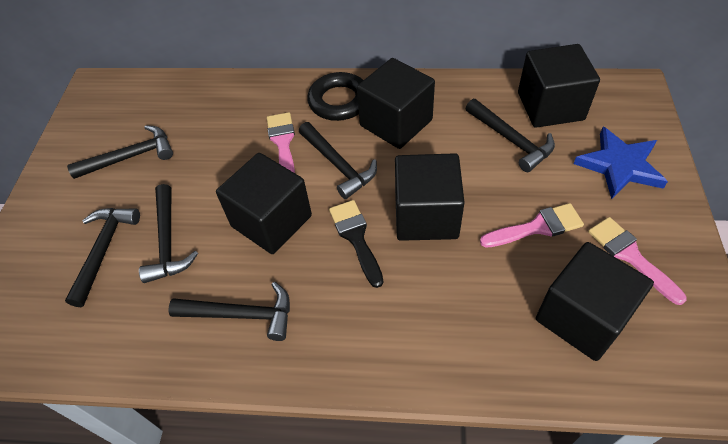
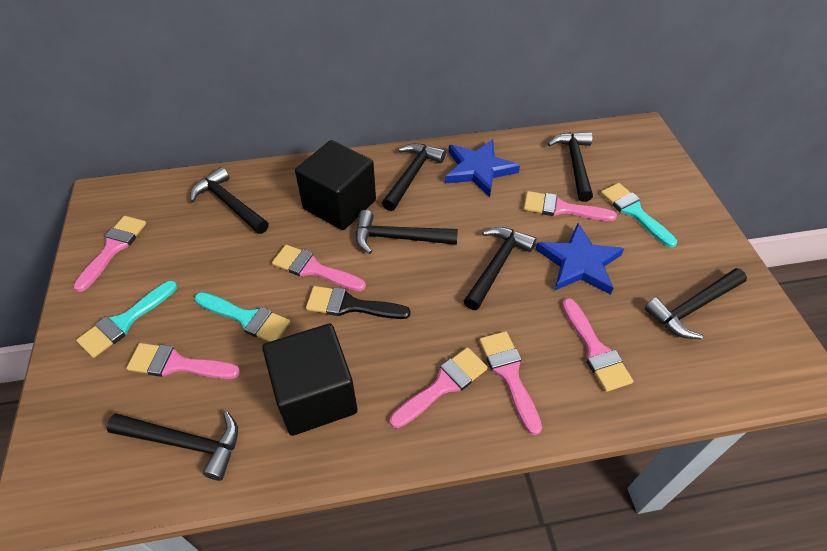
black cube: 5 -> 2
black hammer: 6 -> 7
black ring: 1 -> 0
blue star: 1 -> 2
pink brush: 3 -> 7
turquoise brush: 0 -> 3

